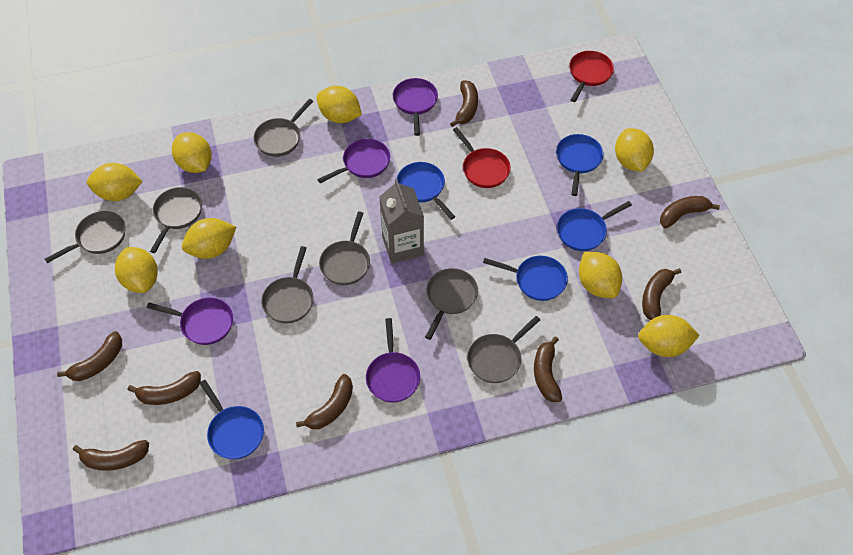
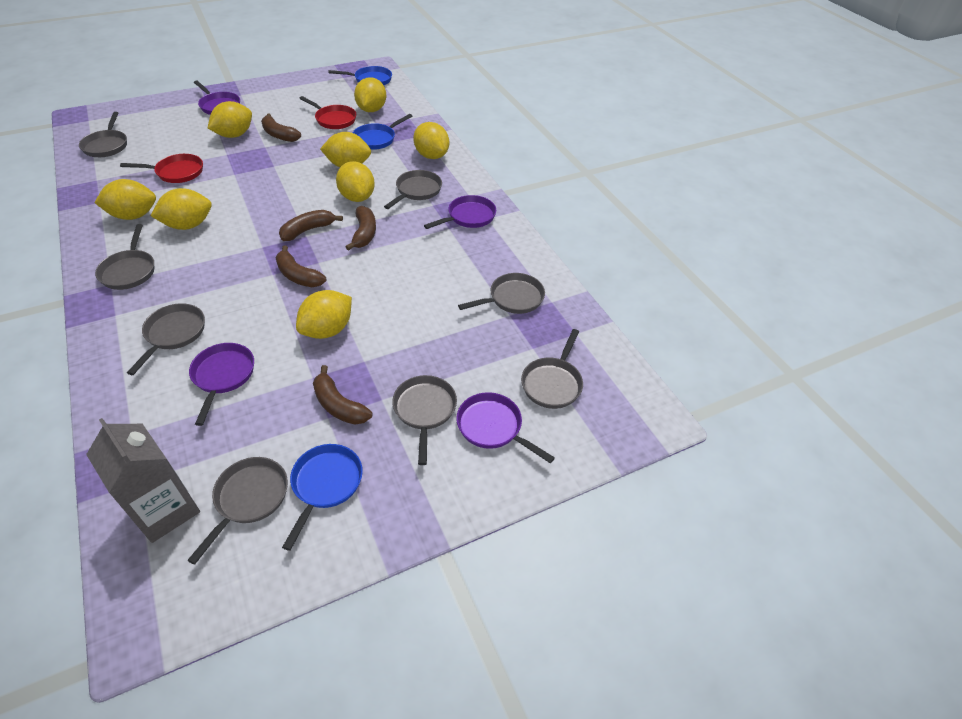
blue pan: 5 -> 3
brown banana: 8 -> 5
grey pan: 7 -> 8

